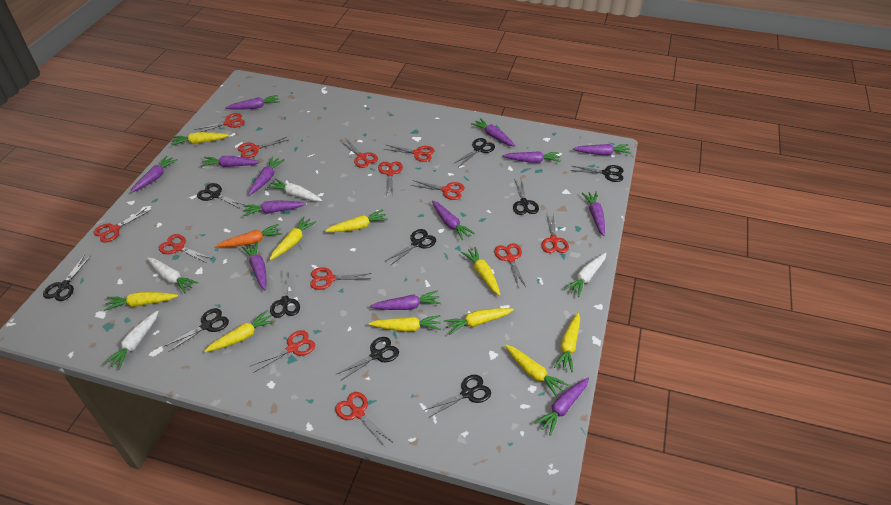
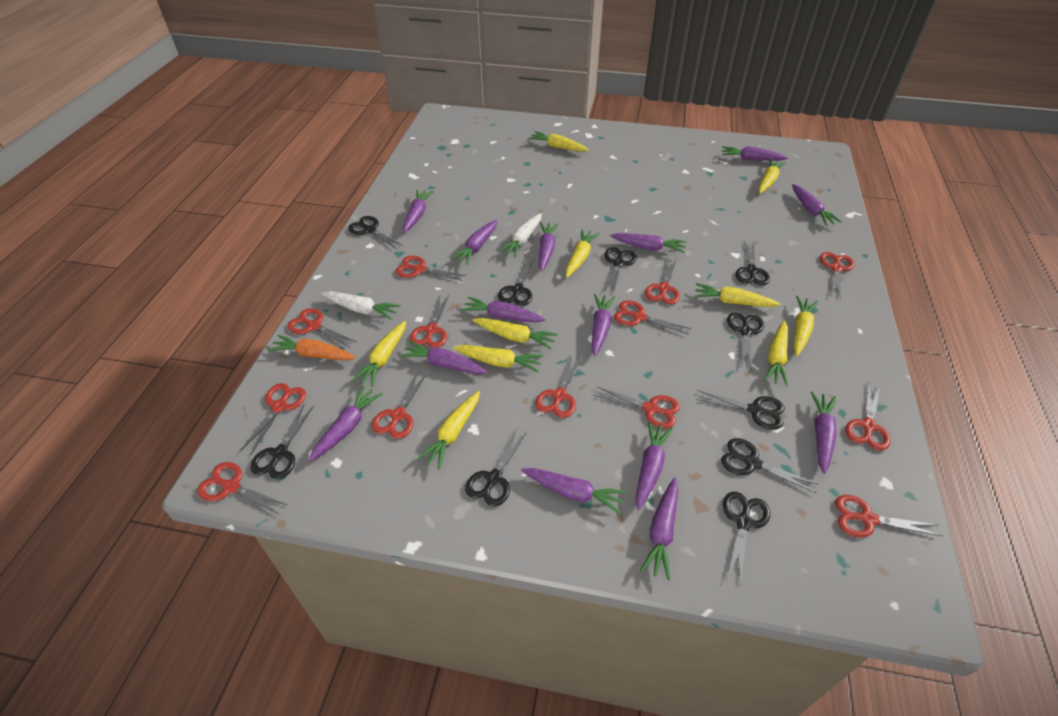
purple carrot: 13 -> 14
white carrot: 4 -> 2

